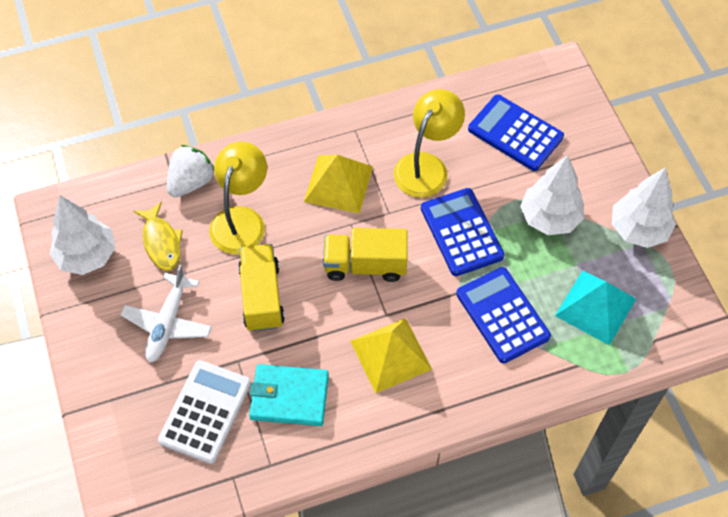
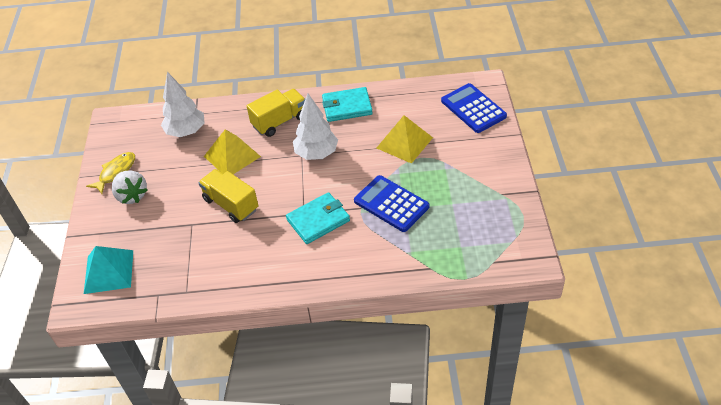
blue calculator: 3 -> 2
turquoise wallet: 1 -> 2
white calculator: 1 -> 0
white plane: 1 -> 0
white tree: 3 -> 2
yellow lamp: 2 -> 0

